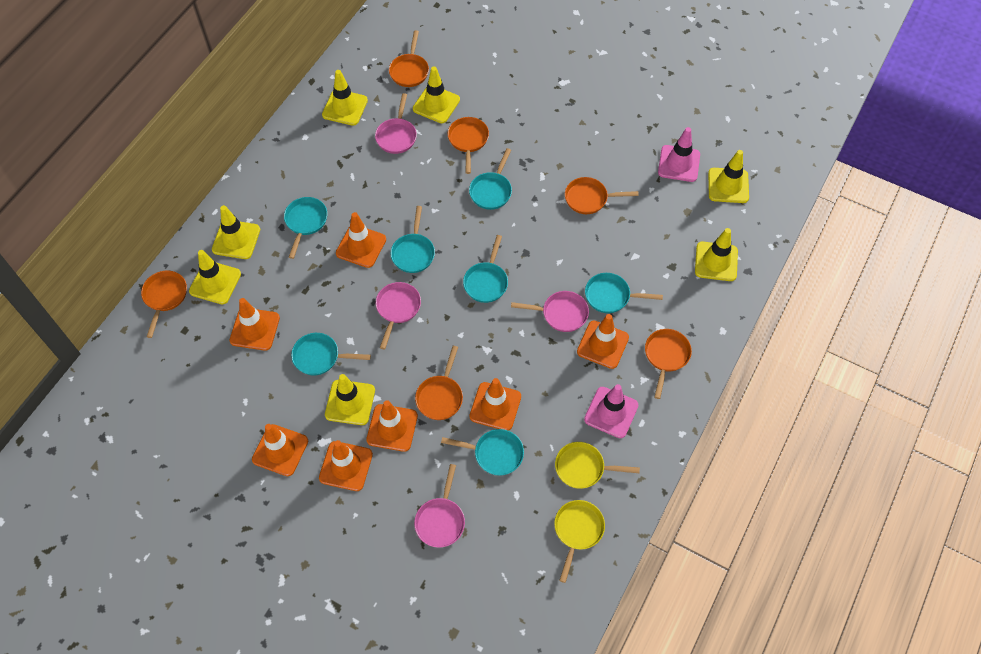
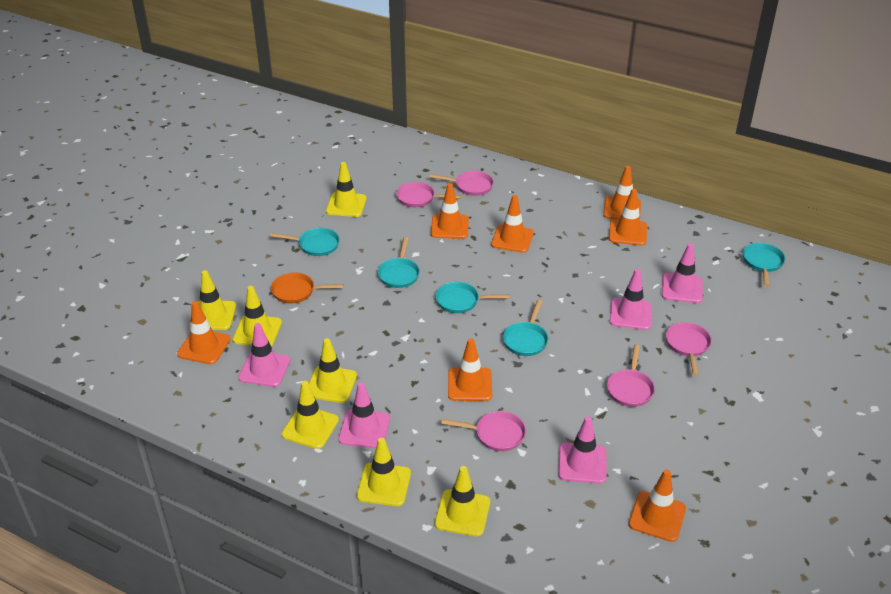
orange pan: 6 -> 1
pink pan: 4 -> 5
pink traffic cone: 2 -> 5
turquoise pan: 7 -> 5
yellow pan: 2 -> 0

